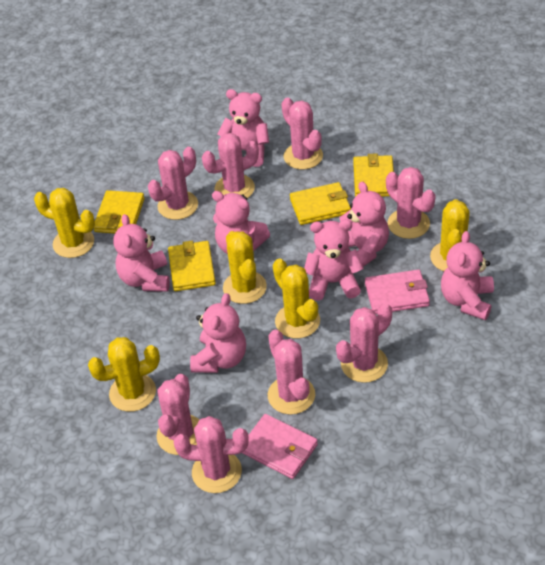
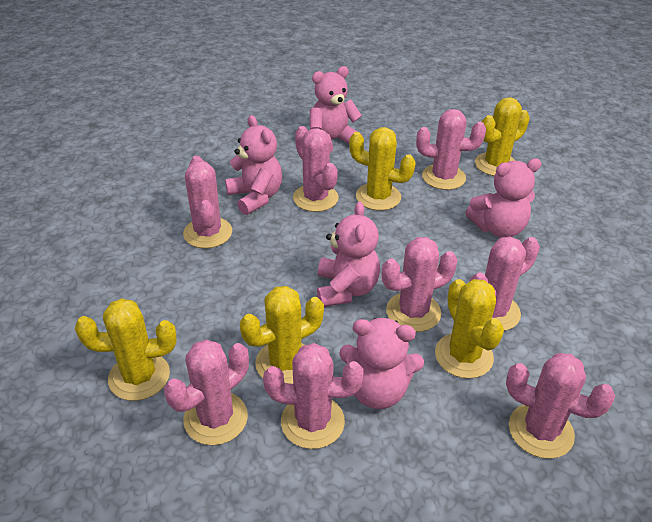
pink teddy bear: 7 -> 5
pink wallet: 2 -> 0
yellow wallet: 4 -> 0

